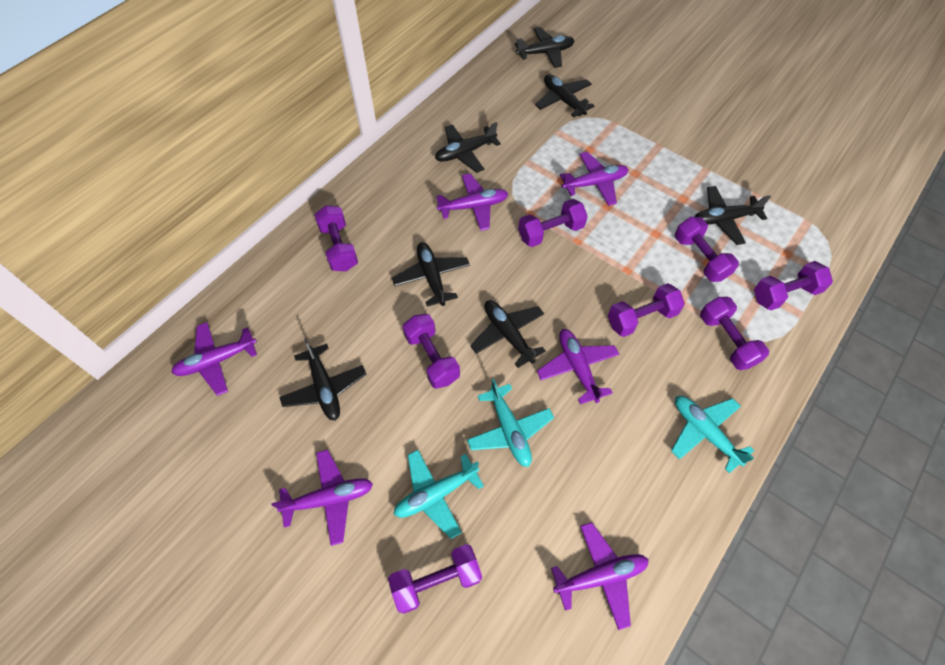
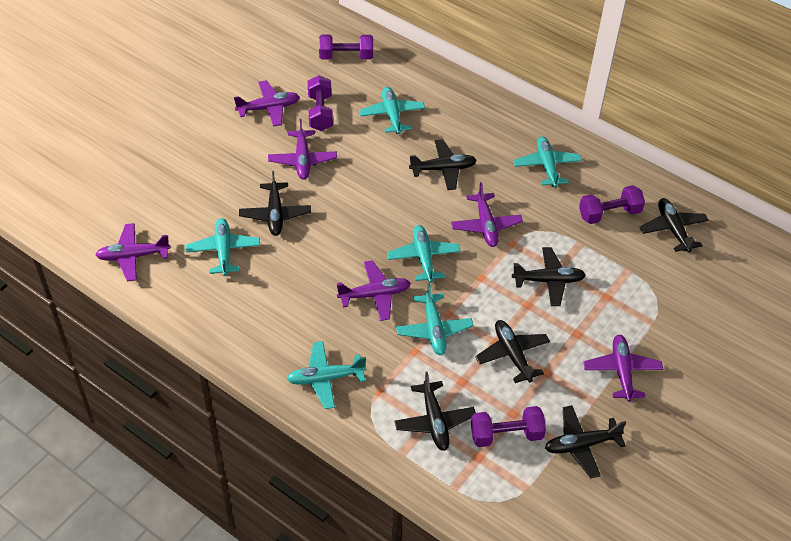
purple dumbbell: 8 -> 4
turquoise plane: 3 -> 6

